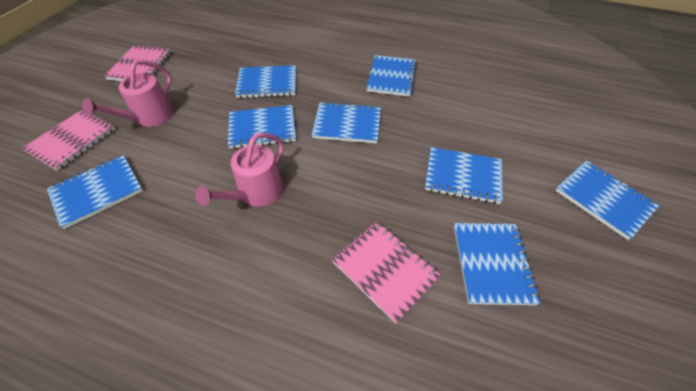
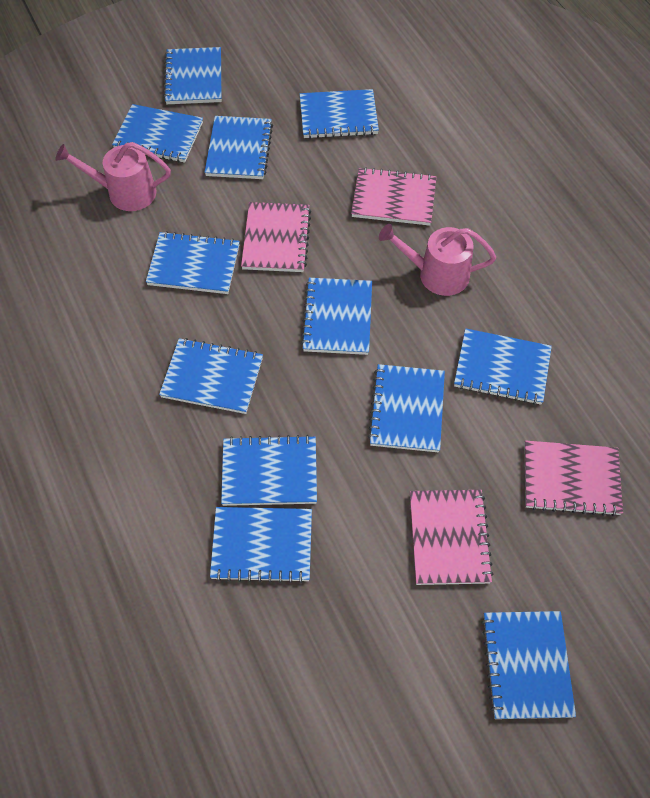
blue notebook: 8 -> 12
pink notebook: 3 -> 4

